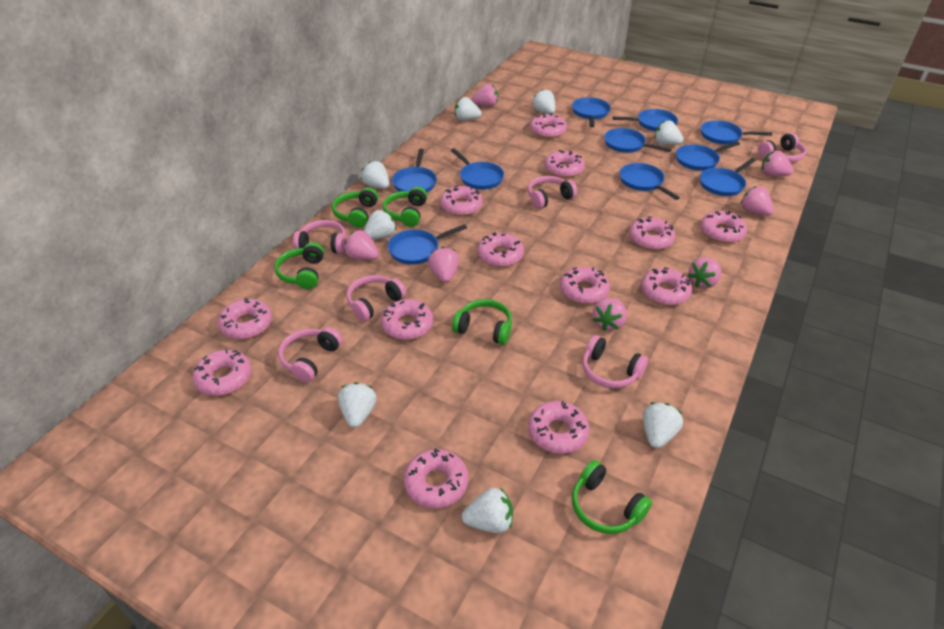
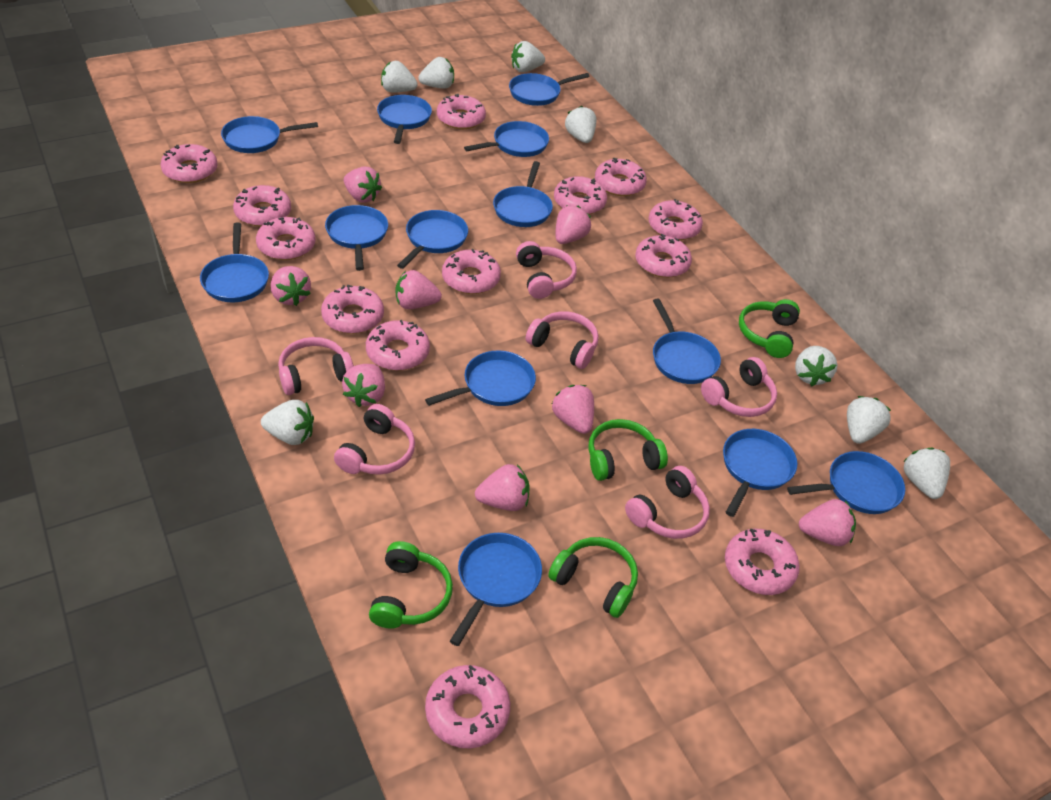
blue pan: 10 -> 13
green headphones: 5 -> 4
pink strawberry: 7 -> 8

